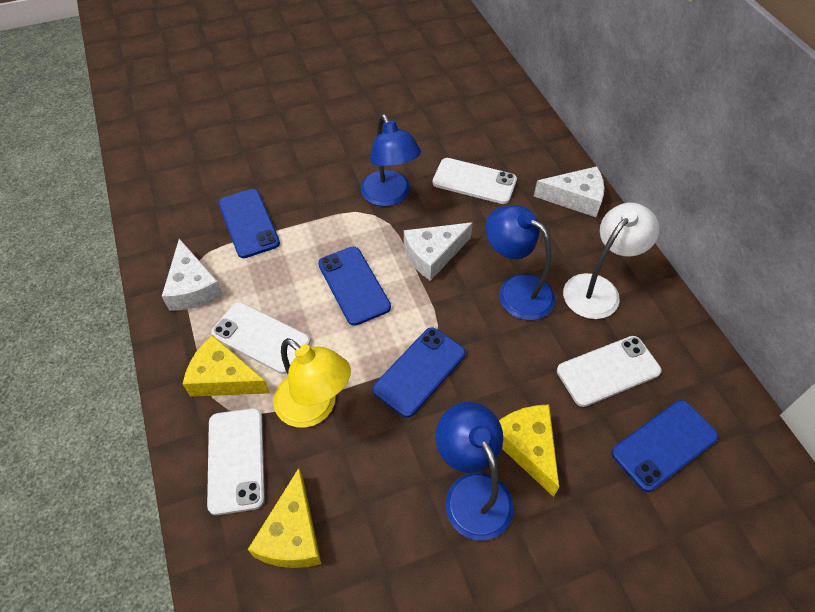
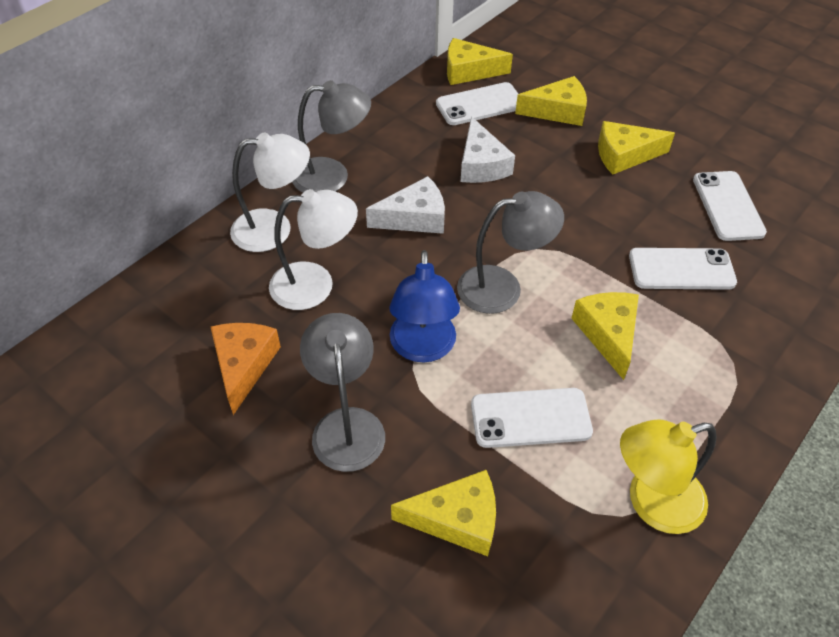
blue lamp: 3 -> 1
blue phone: 4 -> 0
grey lamp: 0 -> 3
orange cheese: 0 -> 1
white cheese: 3 -> 2
white lamp: 1 -> 2
yellow cheese: 3 -> 5

